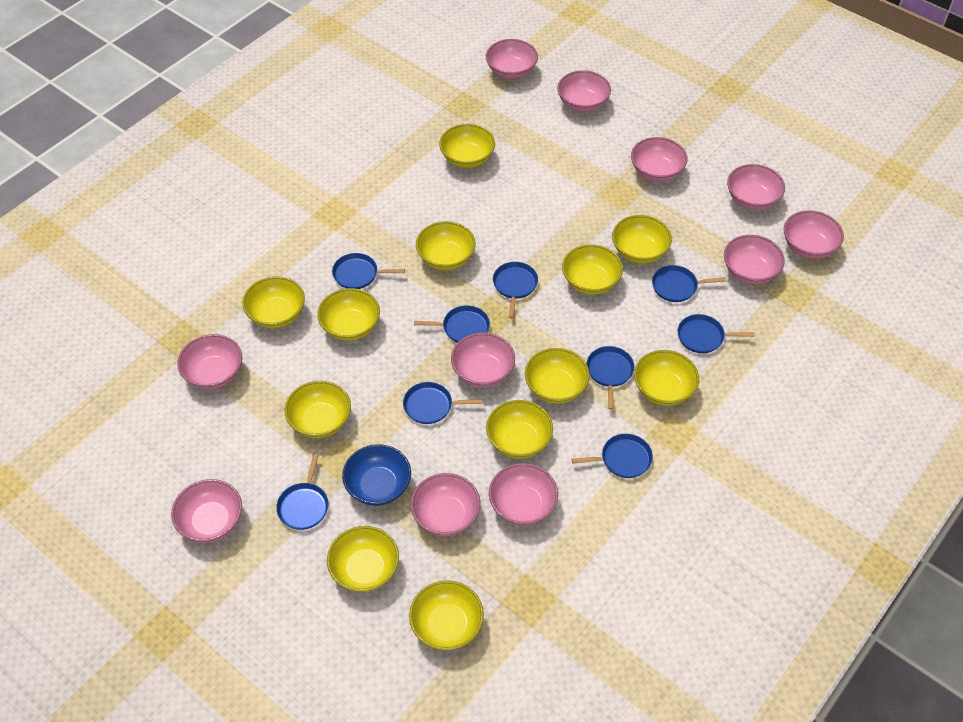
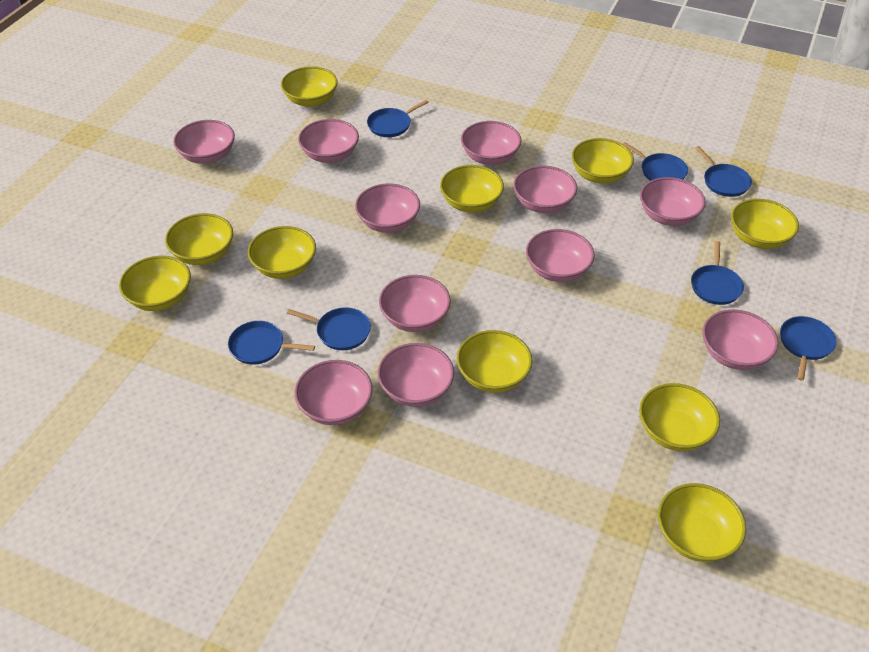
blue bowl: 1 -> 0
blue pan: 9 -> 7
yellow bowl: 12 -> 10

